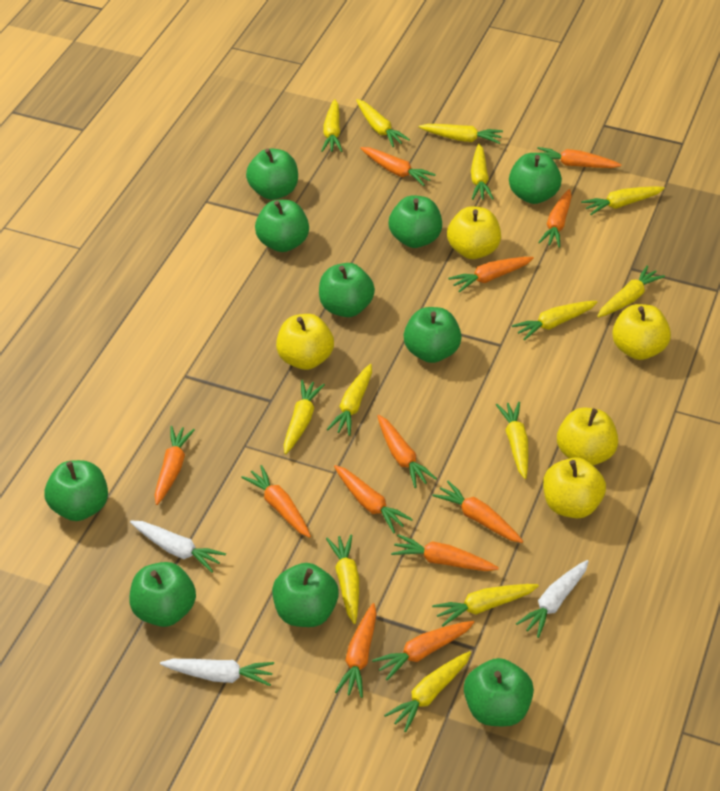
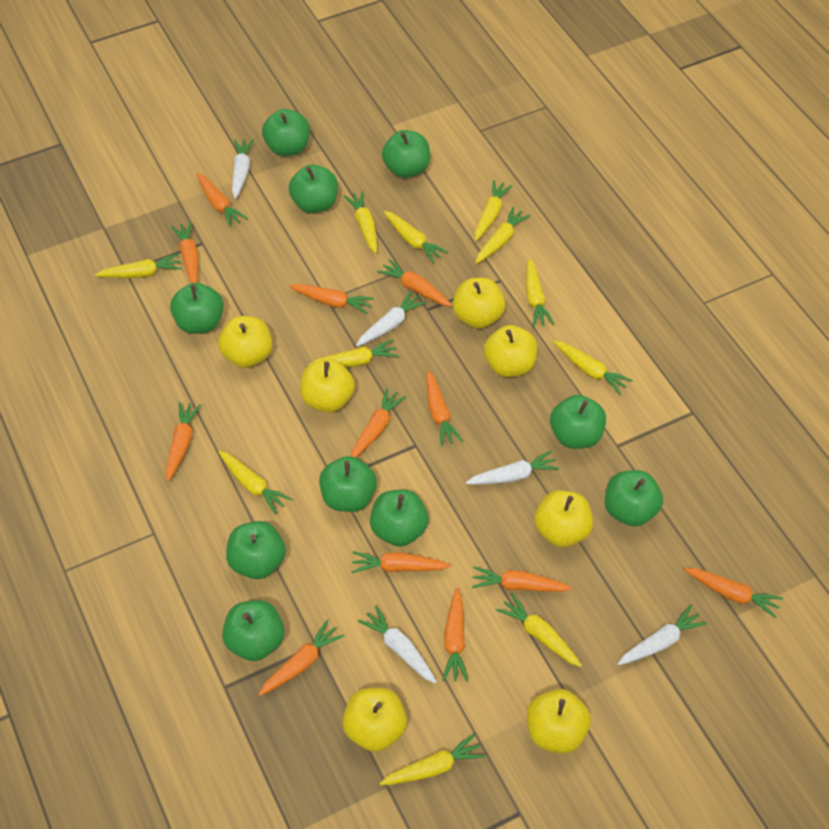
white carrot: 3 -> 5
yellow apple: 5 -> 7
yellow carrot: 13 -> 11

